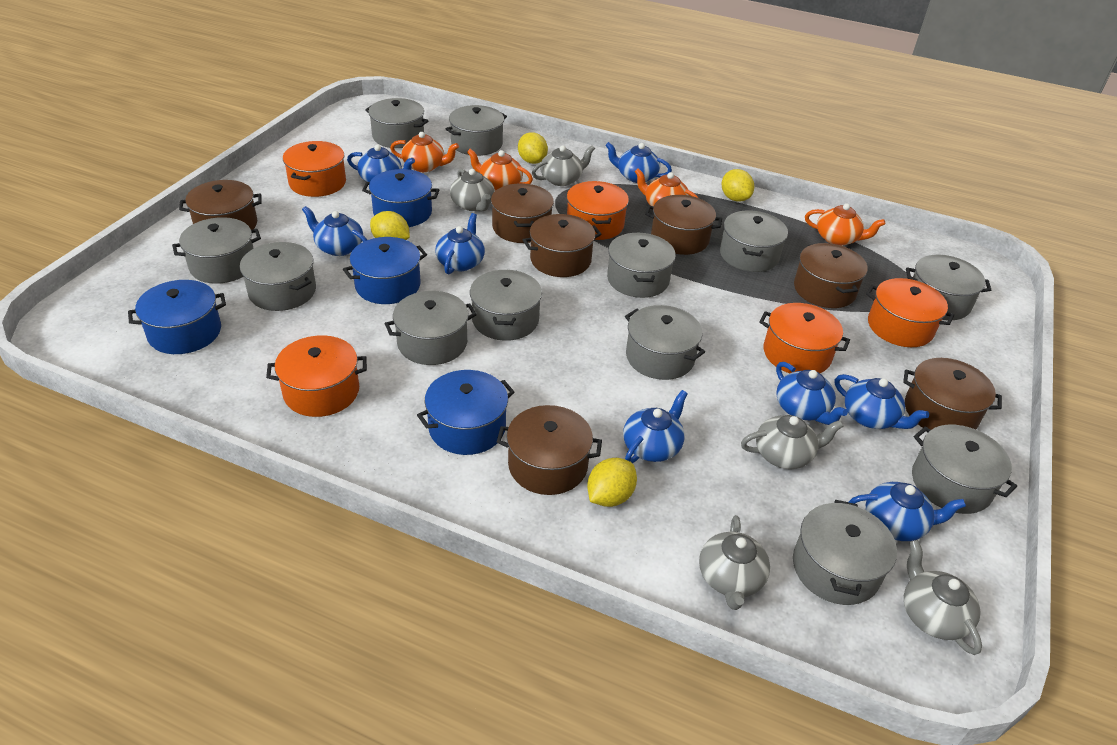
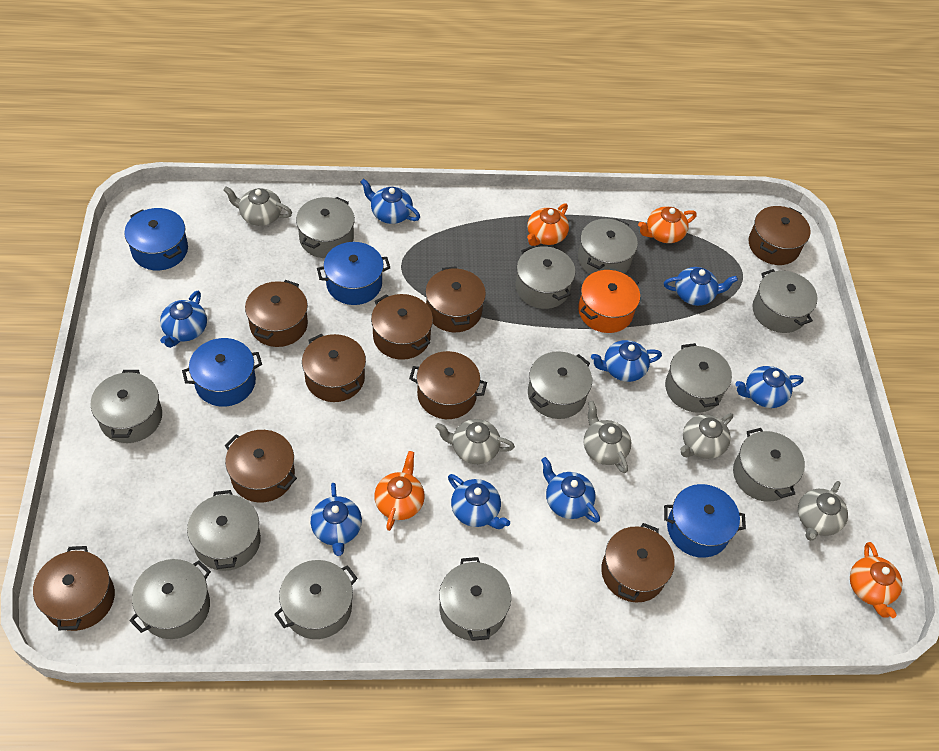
brown pot: 7 -> 9
orange pot: 5 -> 1
yellow lemon: 4 -> 0

